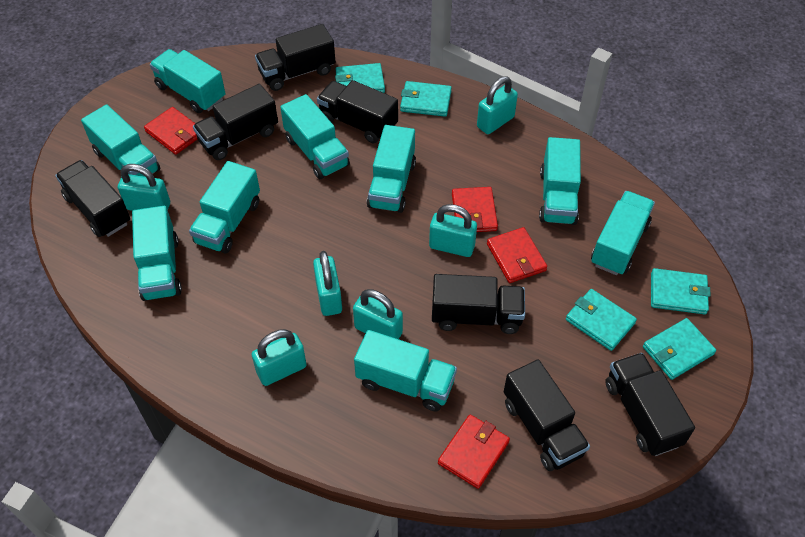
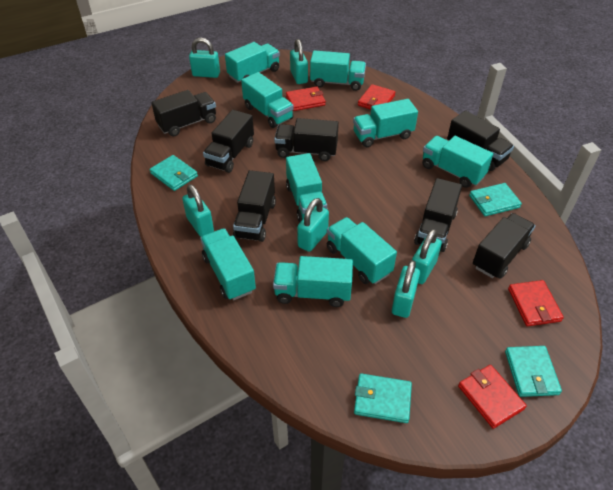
turquoise wallet: 5 -> 4

